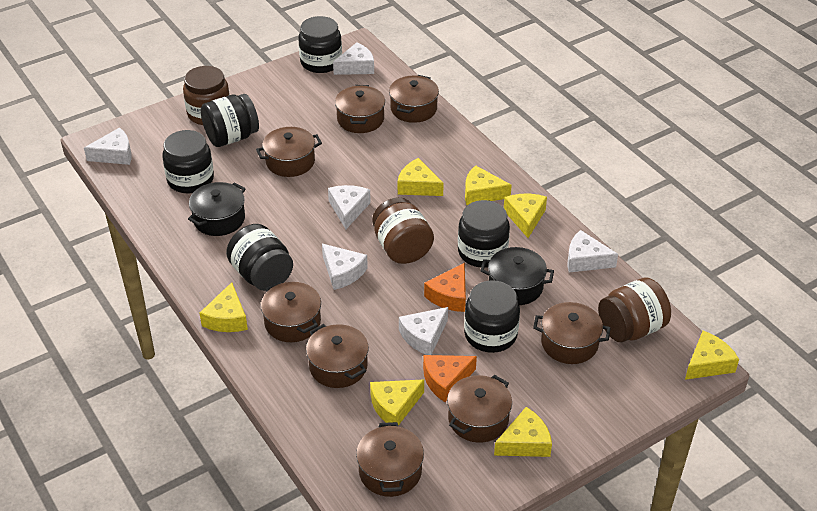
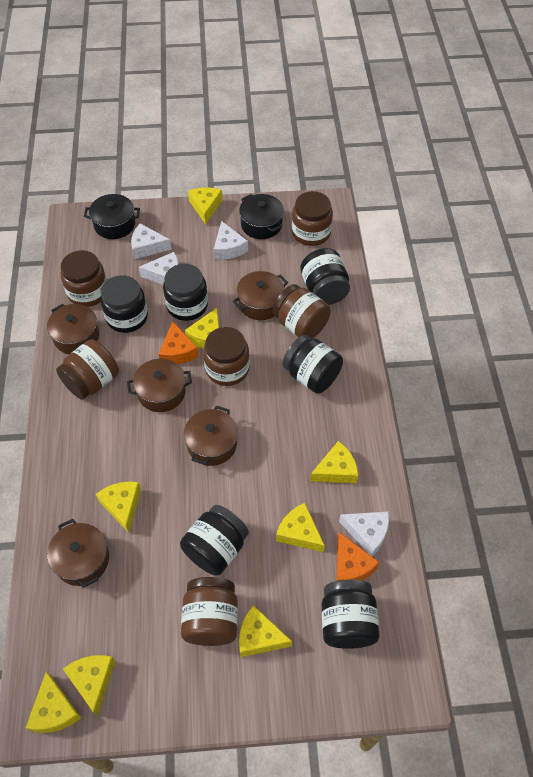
brown jar: 3 -> 6
brown pot: 8 -> 5
white cheese: 6 -> 4
yellow cheese: 7 -> 8

